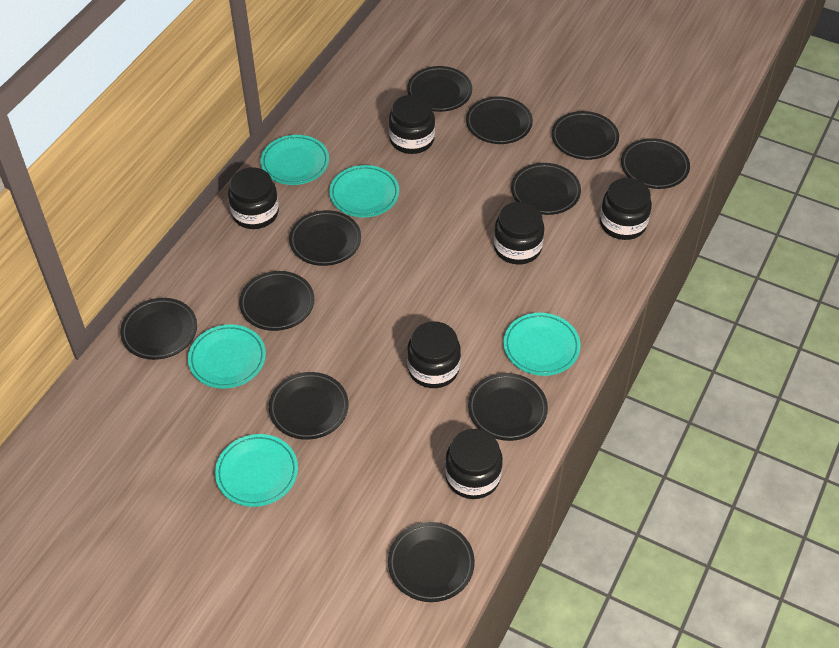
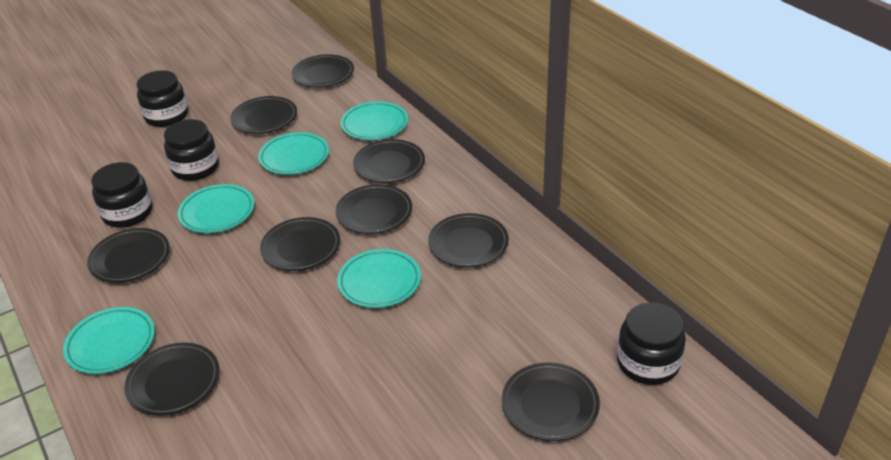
black jar: 6 -> 4
black plate: 11 -> 9

